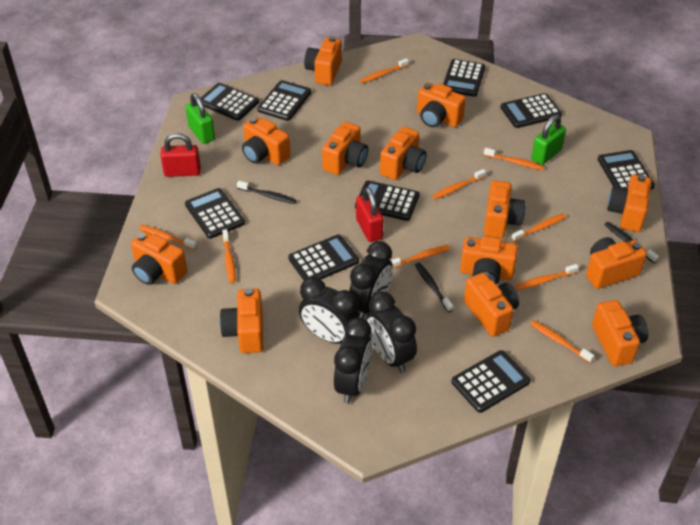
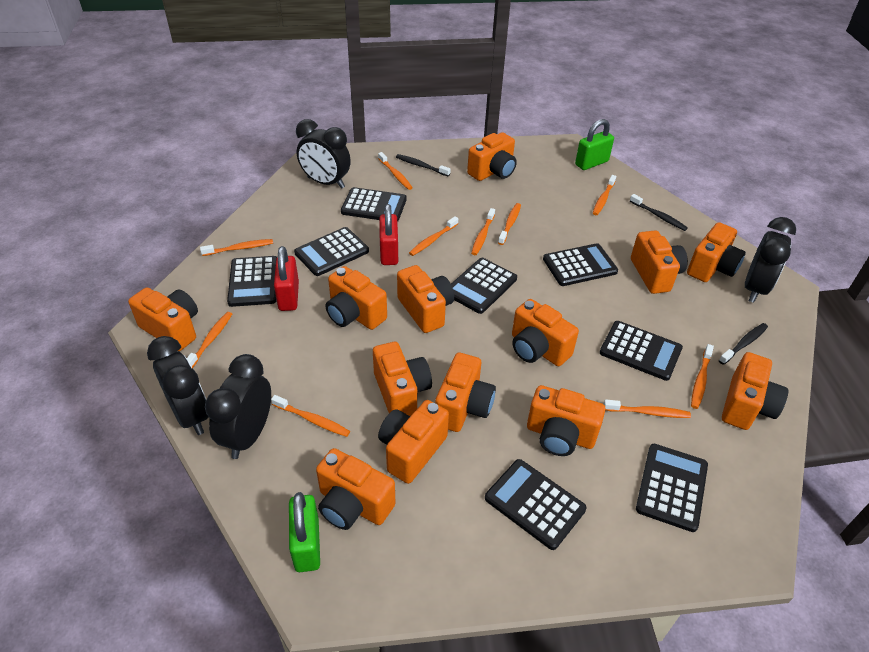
black calculator: 9 -> 8
orange toothbrush: 9 -> 10

